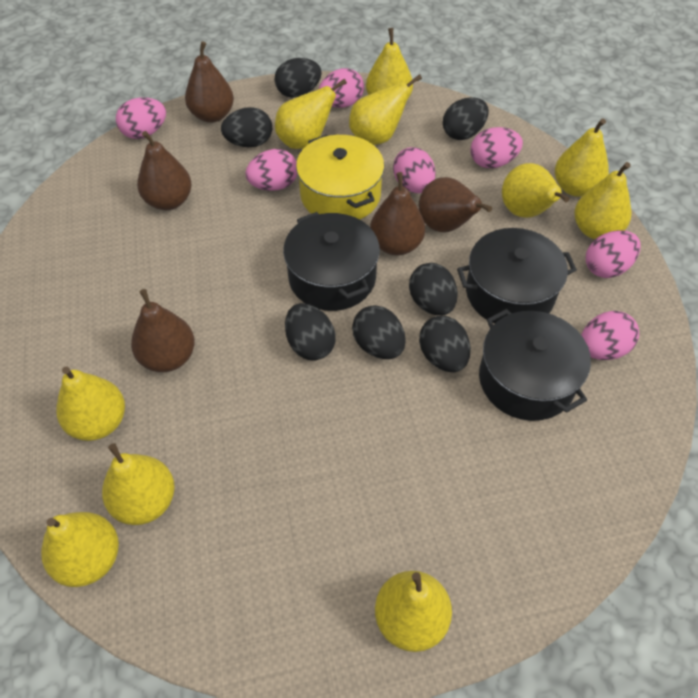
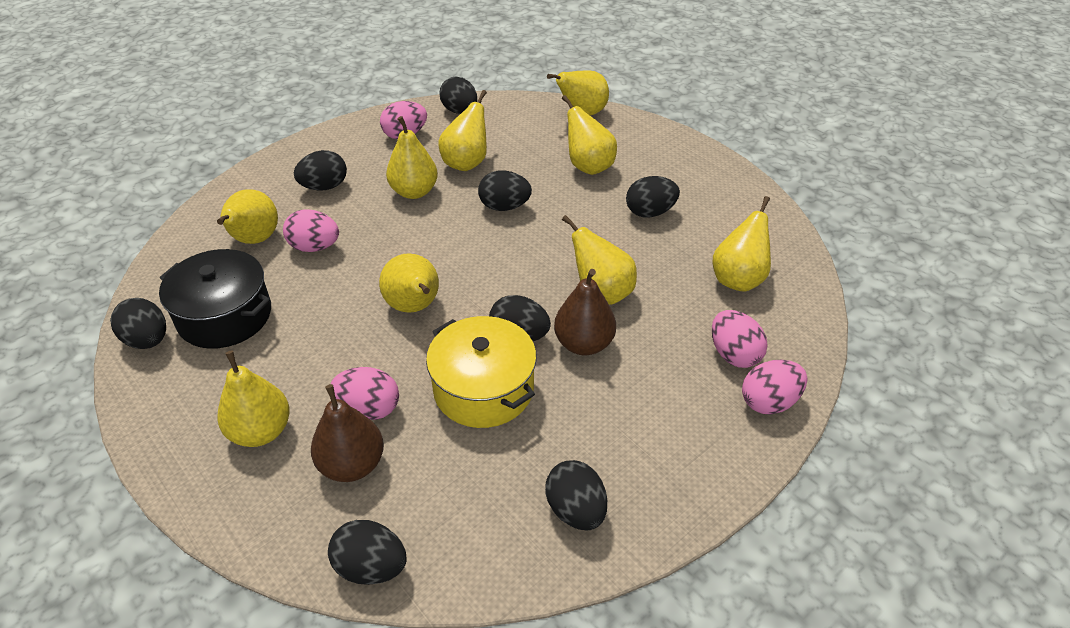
black egg: 7 -> 8
black pot: 3 -> 1
brown pear: 5 -> 2
pink egg: 7 -> 5
yellow pear: 10 -> 9

